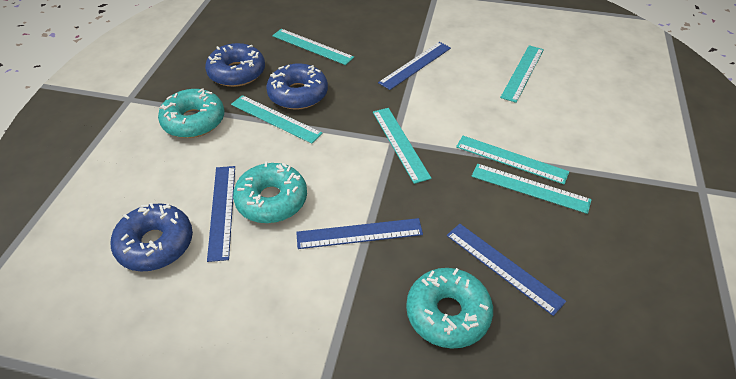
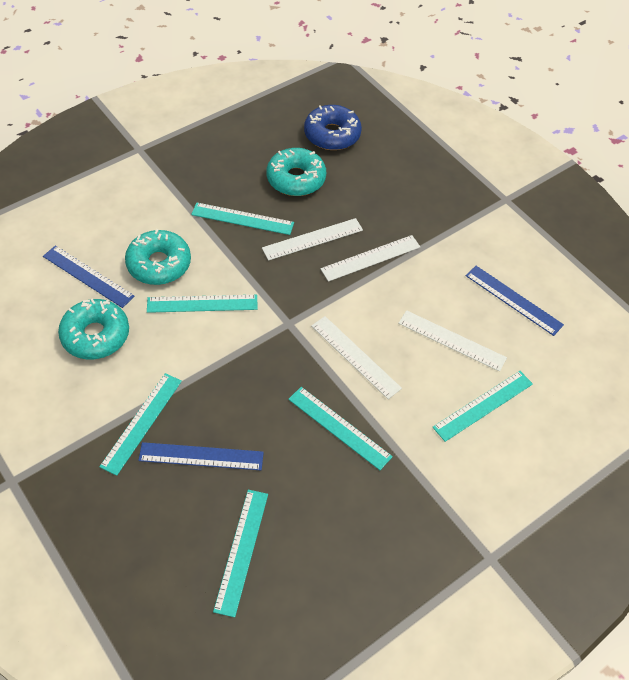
blue donut: 3 -> 1
blue ruler: 4 -> 3
white ruler: 0 -> 4

